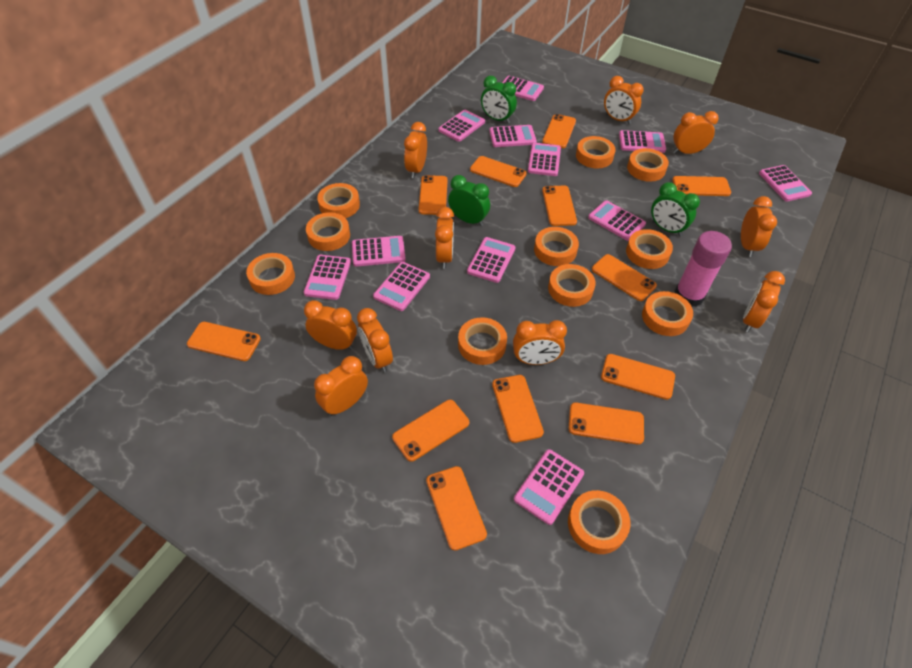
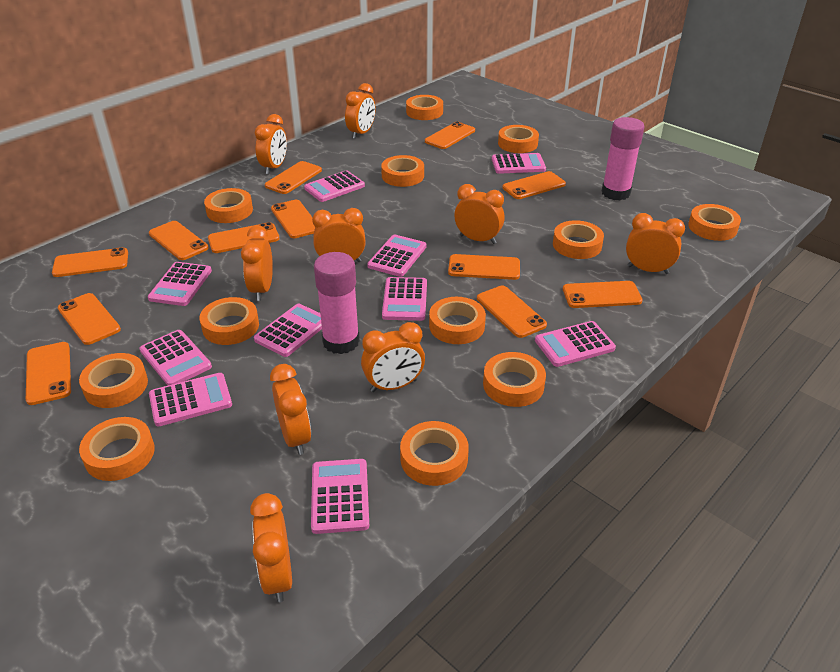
green clock: 3 -> 0
orange clock: 10 -> 9
orange tape: 11 -> 12
pink calculator: 12 -> 10
pink glue stick: 1 -> 2

